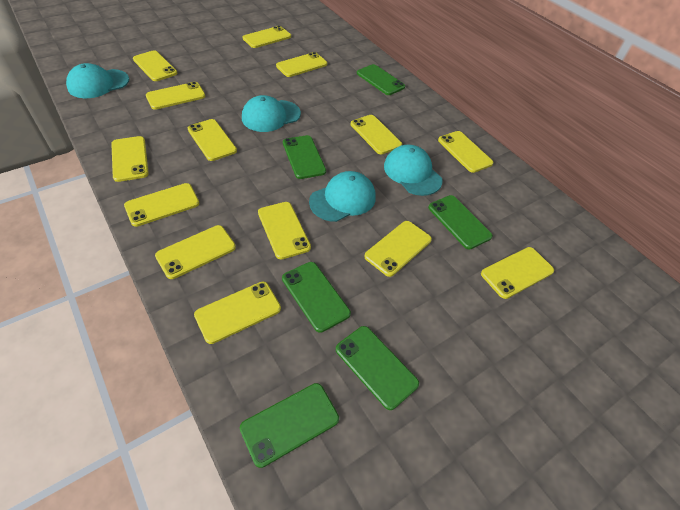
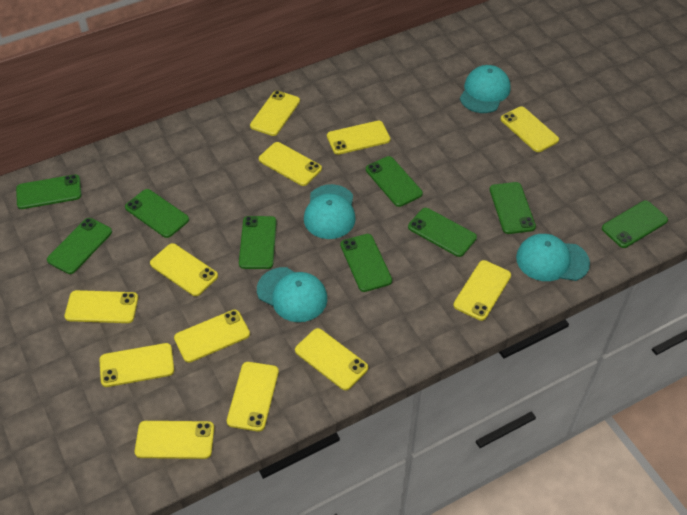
green phone: 6 -> 9
yellow phone: 14 -> 12

